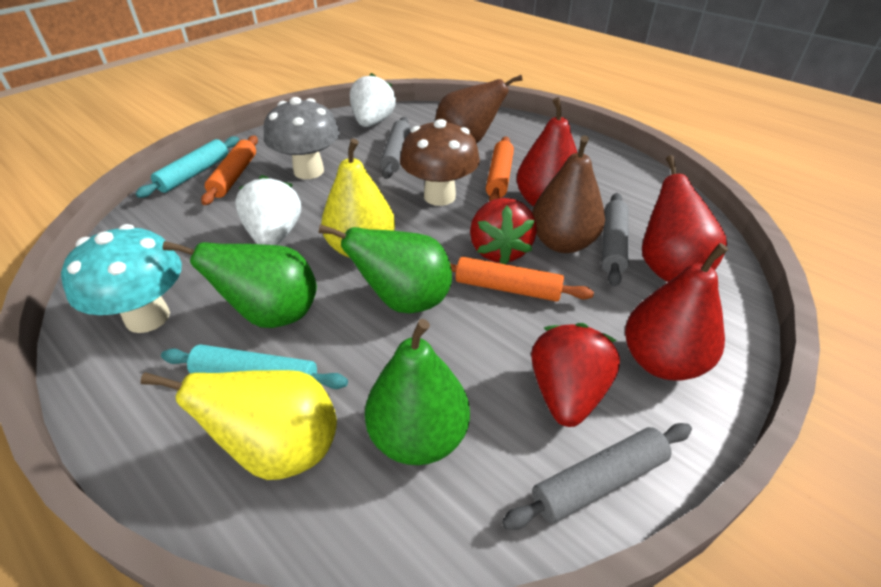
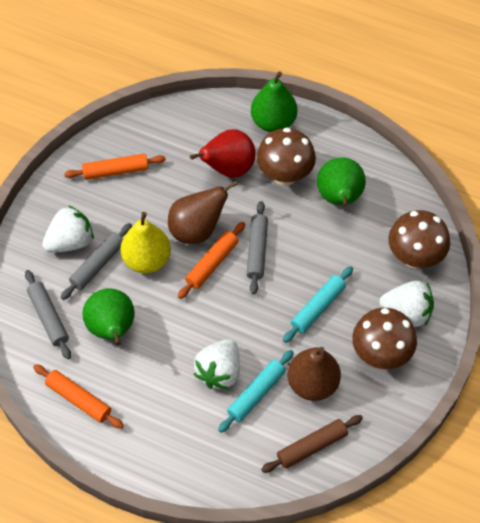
brown mushroom: 1 -> 3
brown rolling pin: 0 -> 1
grey mushroom: 1 -> 0
red pear: 3 -> 1
red strawberry: 2 -> 0
turquoise mushroom: 1 -> 0
white strawberry: 2 -> 3
yellow pear: 2 -> 1

